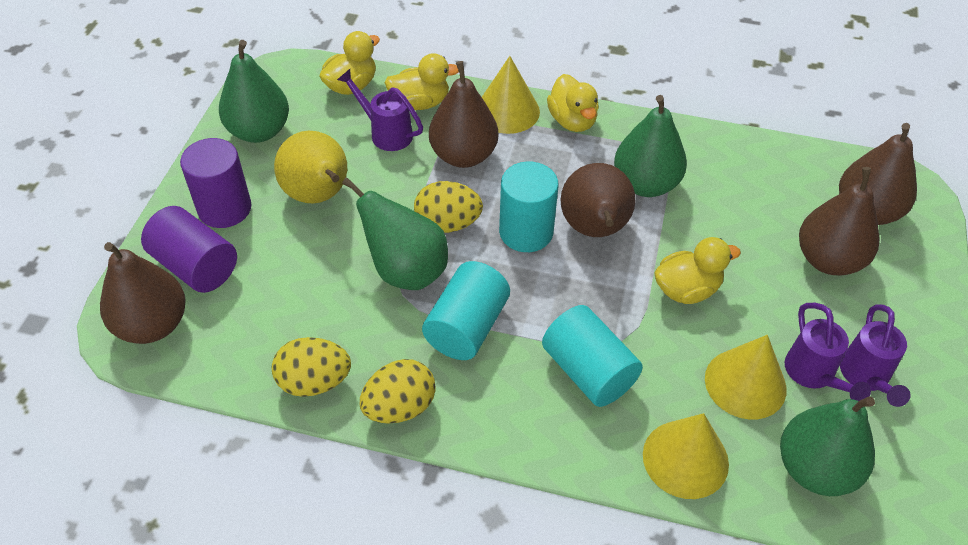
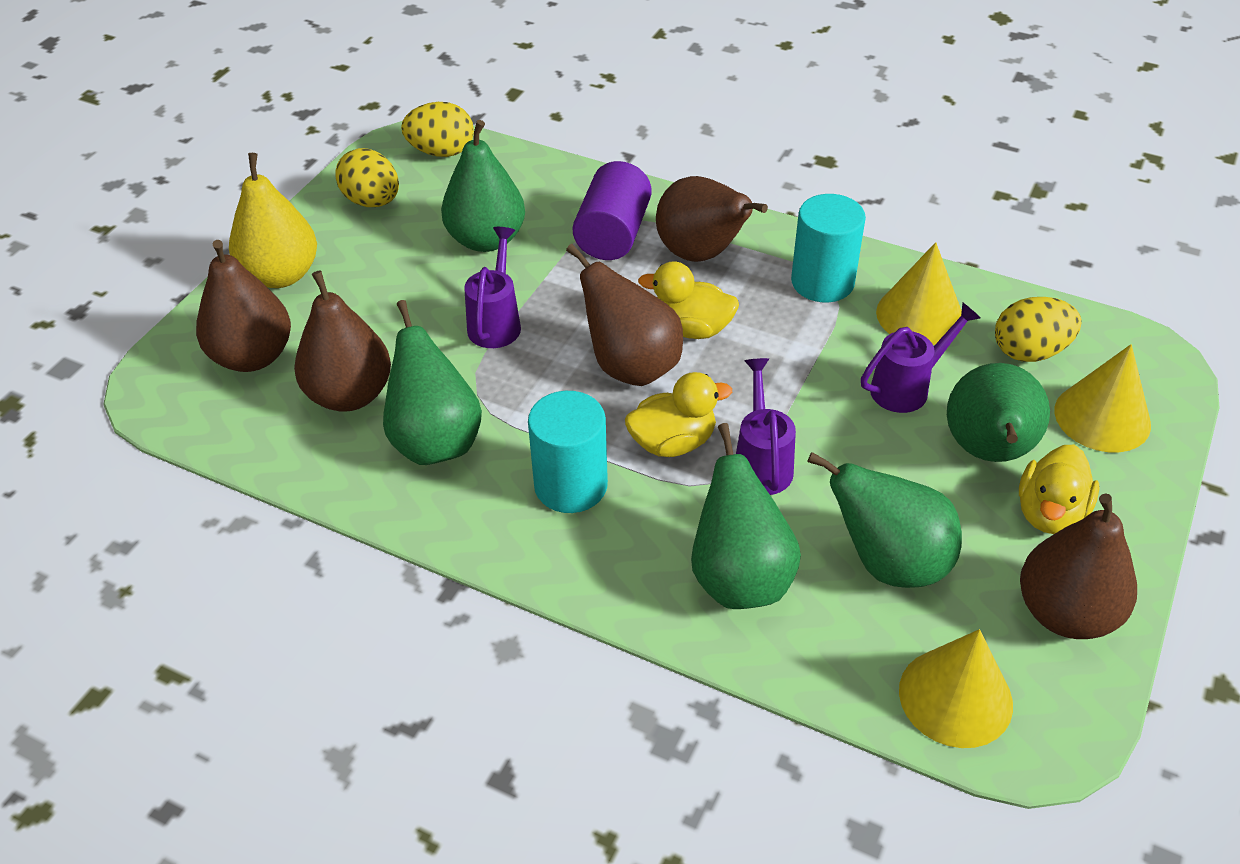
green pear: 4 -> 5
purple cylinder: 2 -> 1
turquoise cylinder: 3 -> 2
yellow duck: 4 -> 3

